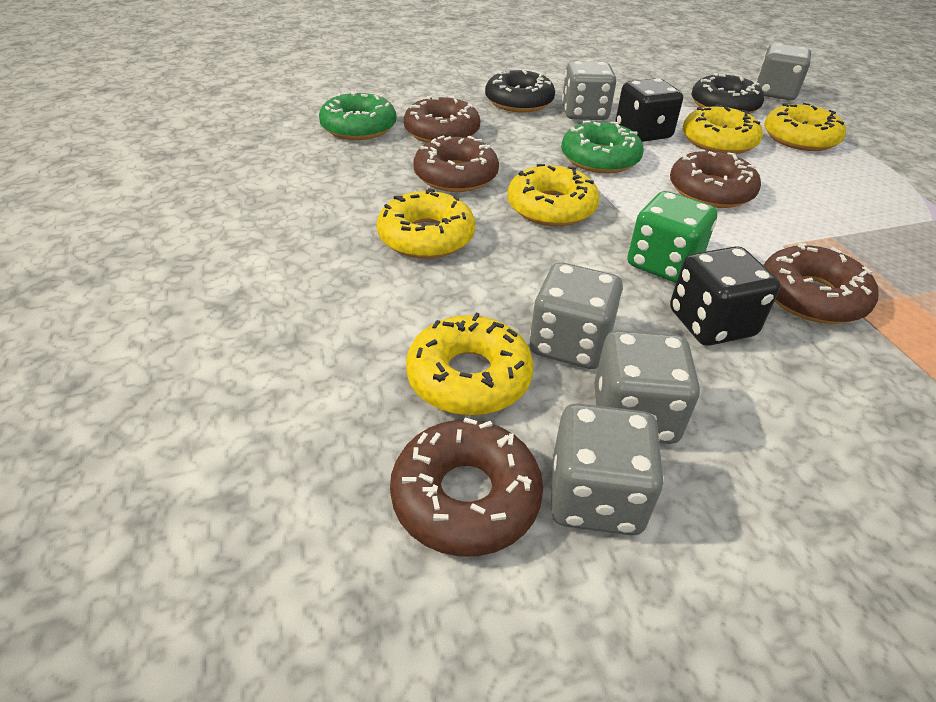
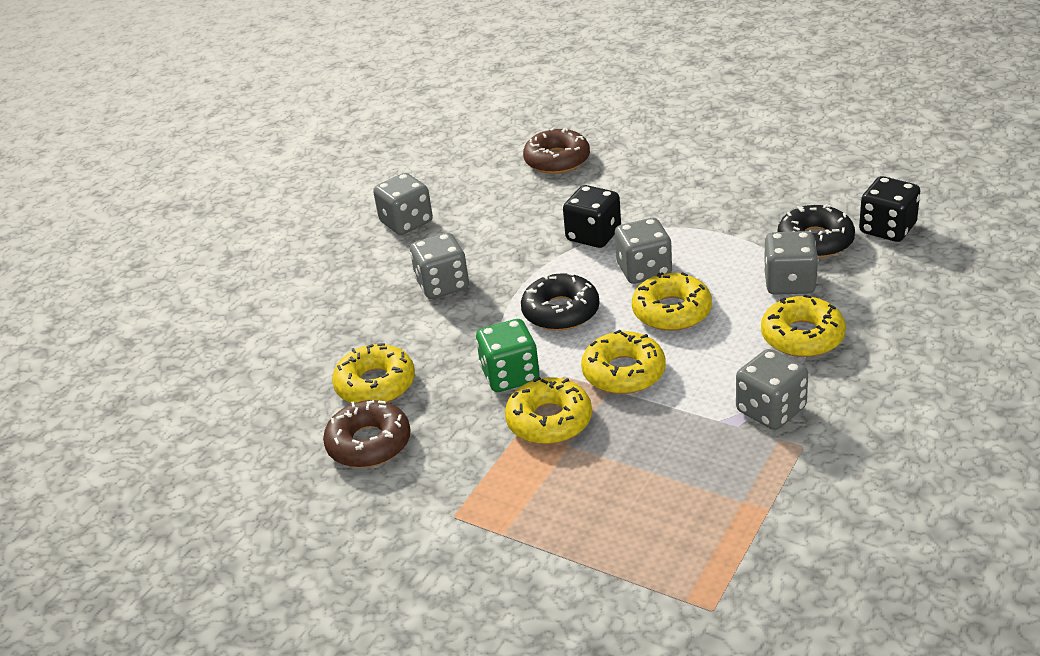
brown donut: 5 -> 2
green donut: 2 -> 0

